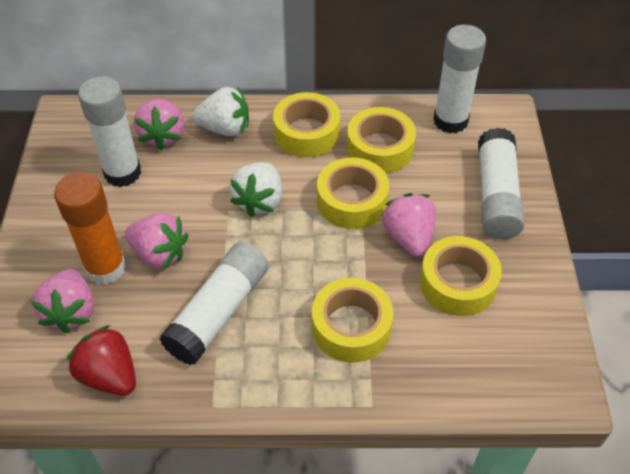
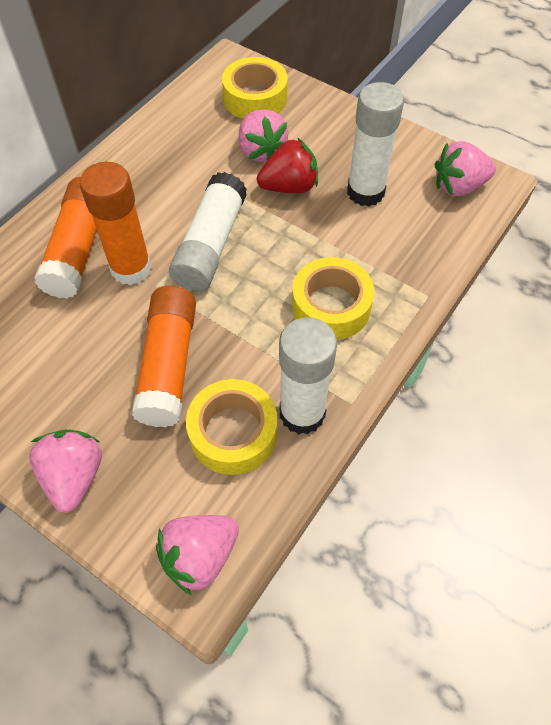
orange glue stick: 1 -> 3
white glue stick: 4 -> 3
white strawberry: 2 -> 0
yellow tape: 5 -> 3

